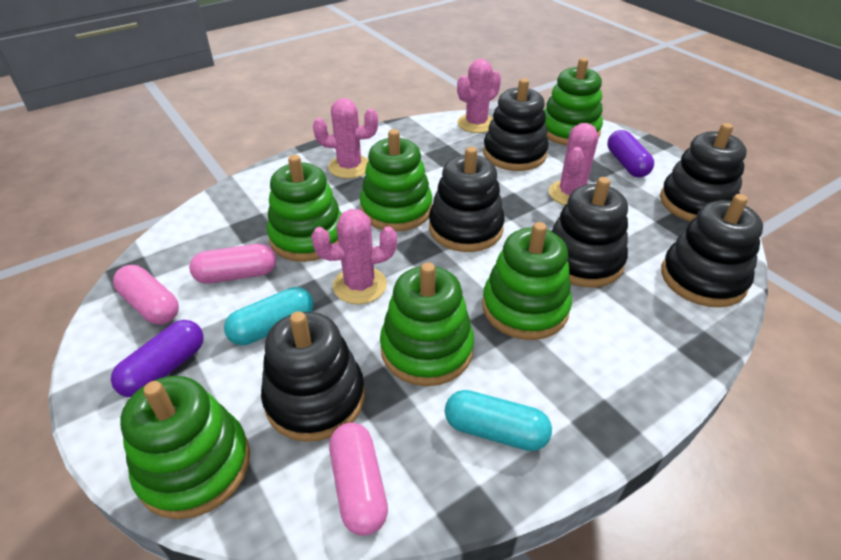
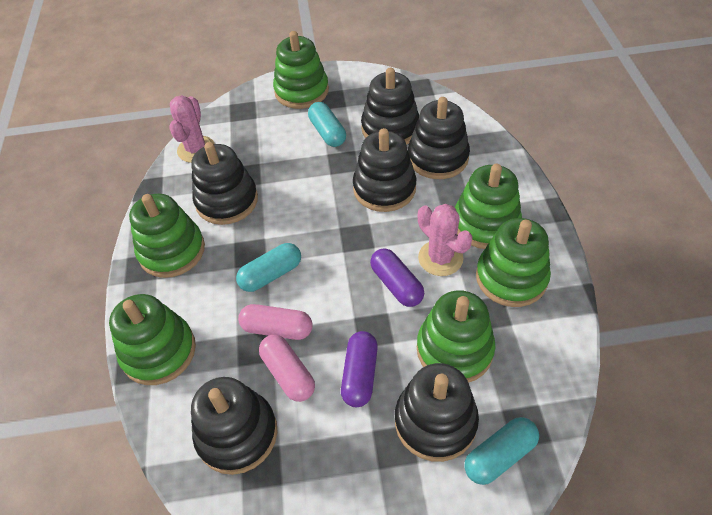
pink cactus: 4 -> 2
pink capsule: 3 -> 2
turquoise capsule: 2 -> 3

